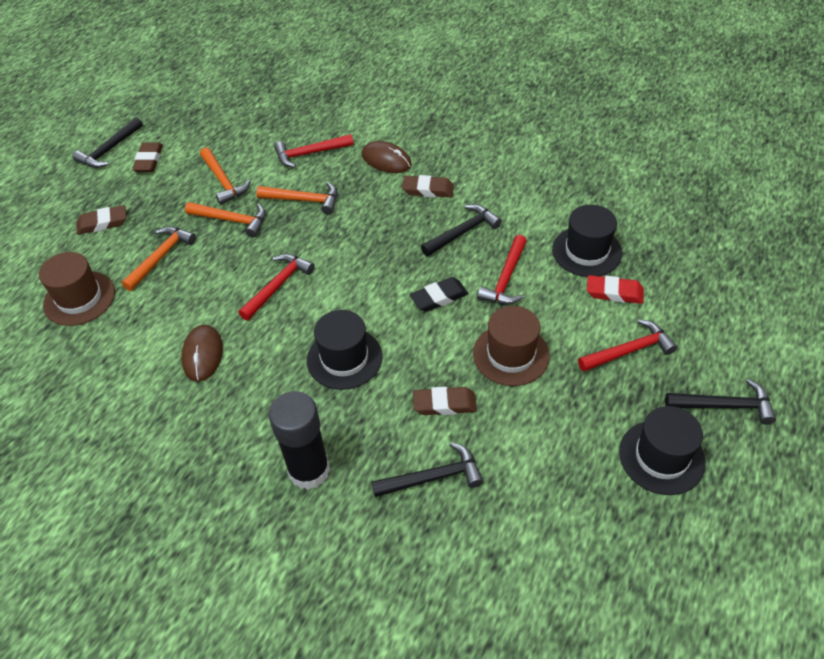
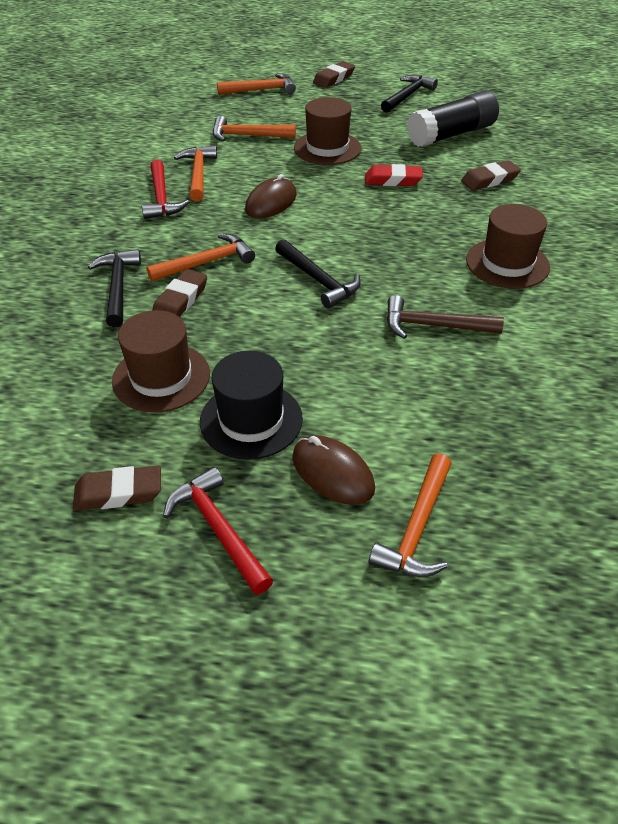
black eraser: 1 -> 0
black hammer: 4 -> 3
black hat: 3 -> 1
brown hammer: 0 -> 1
brown hat: 2 -> 3
orange hammer: 4 -> 5
red hammer: 4 -> 2

